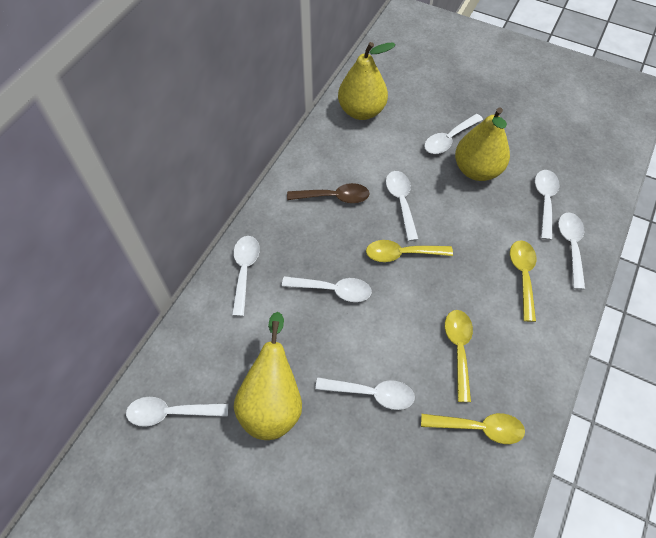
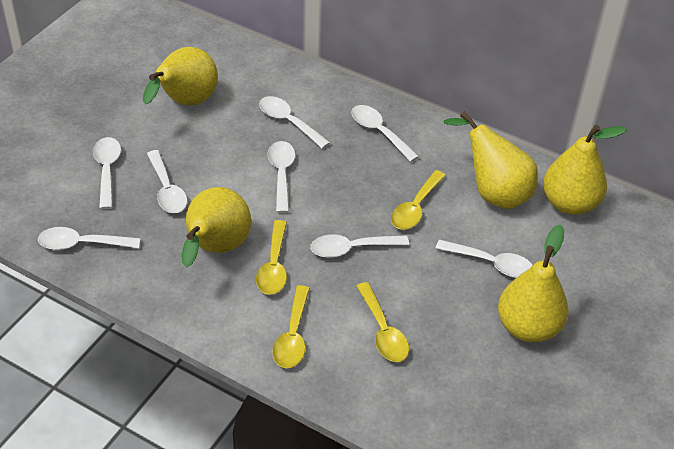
brown spoon: 1 -> 0
yellow pear: 3 -> 5

